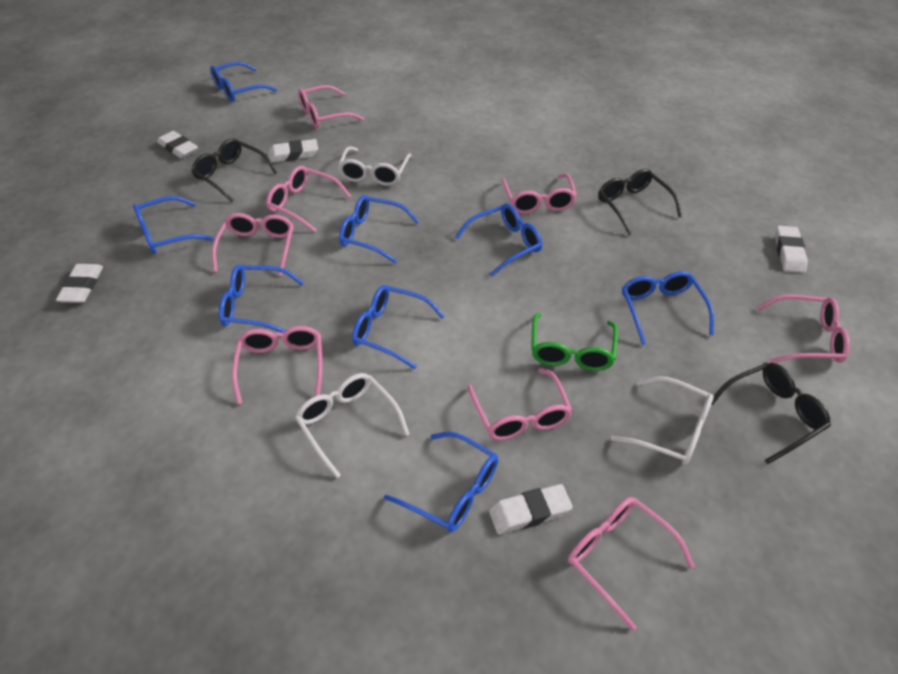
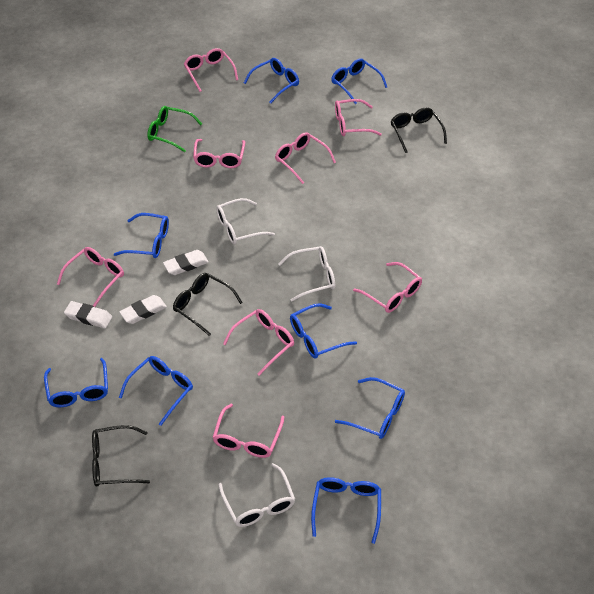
white eraser: 5 -> 3

